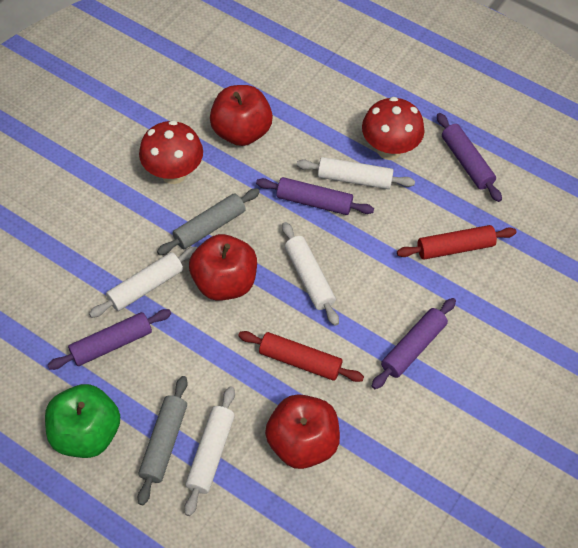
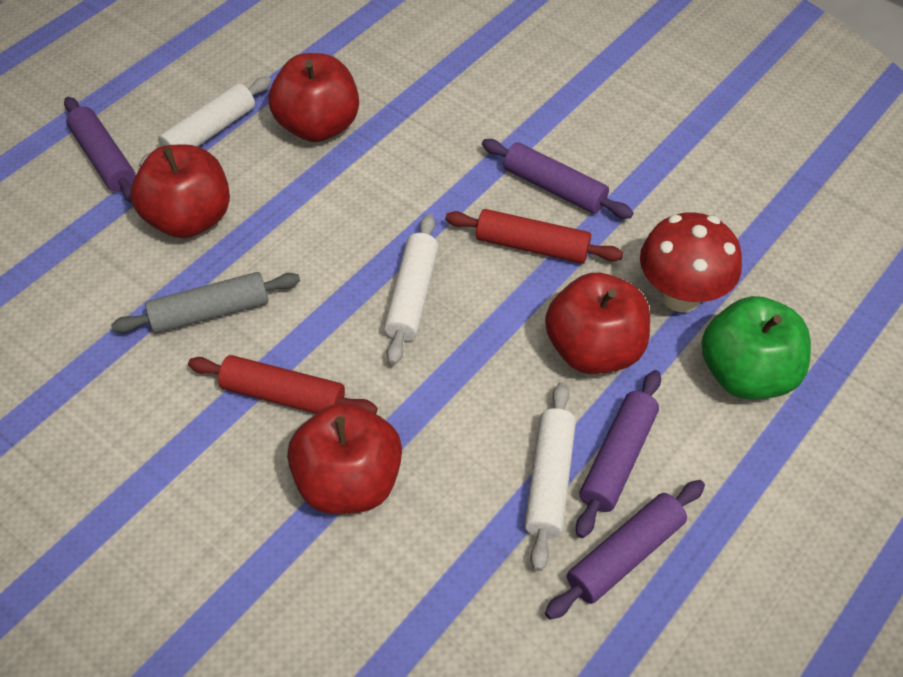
grey rolling pin: 2 -> 1
red apple: 3 -> 4
red mushroom: 2 -> 1
white rolling pin: 4 -> 3

